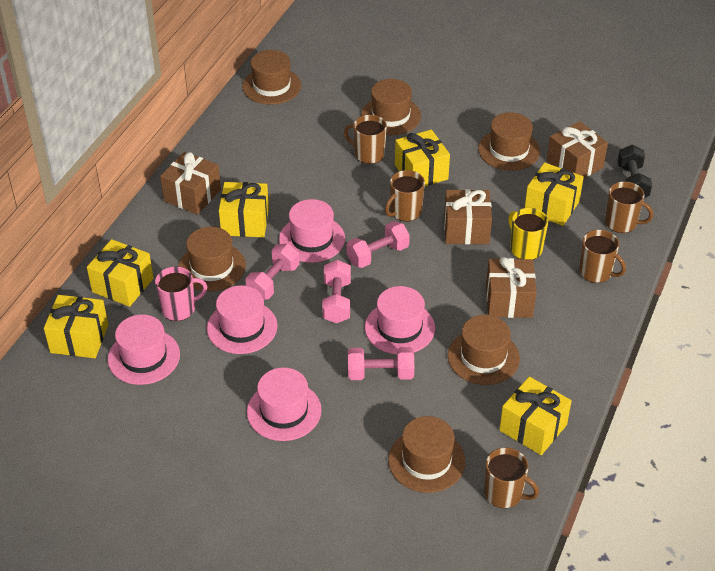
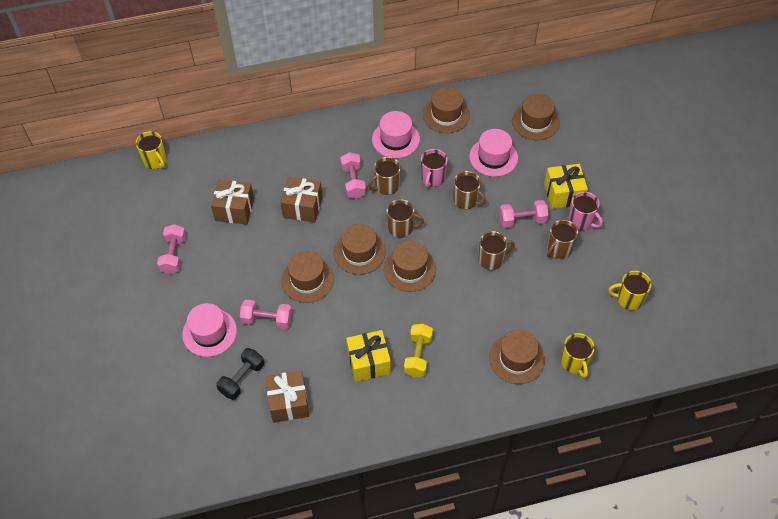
brown gift: 4 -> 3
pink hat: 5 -> 3
pink mug: 1 -> 2
yellow dumbbell: 0 -> 1
yellow gift: 6 -> 2
yellow mug: 1 -> 3

